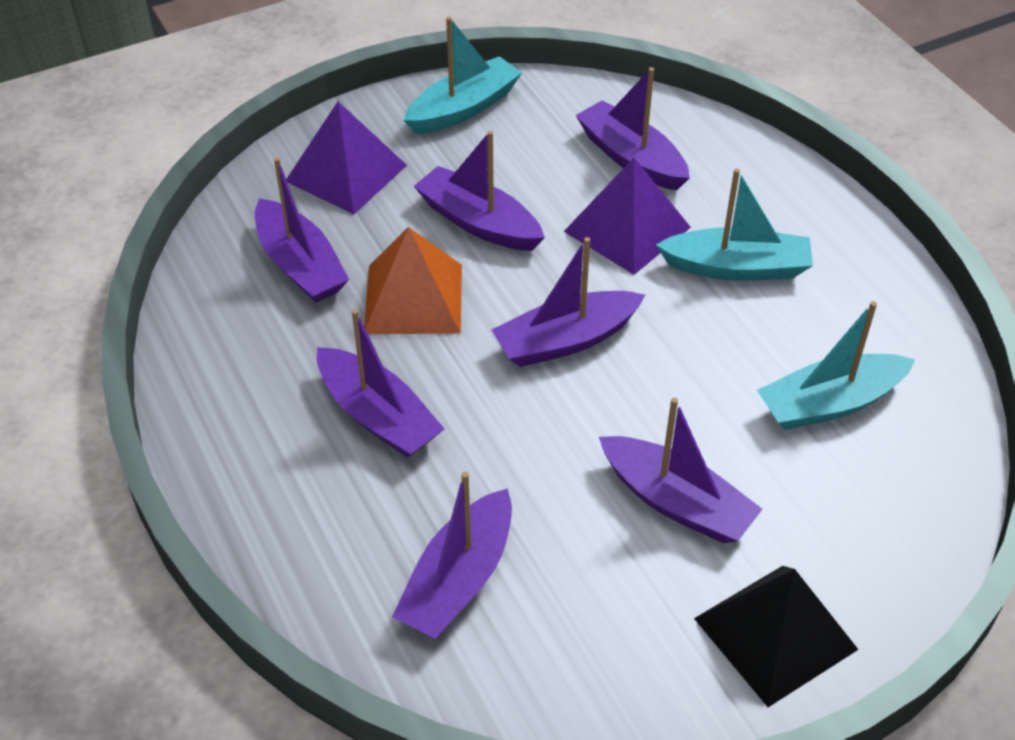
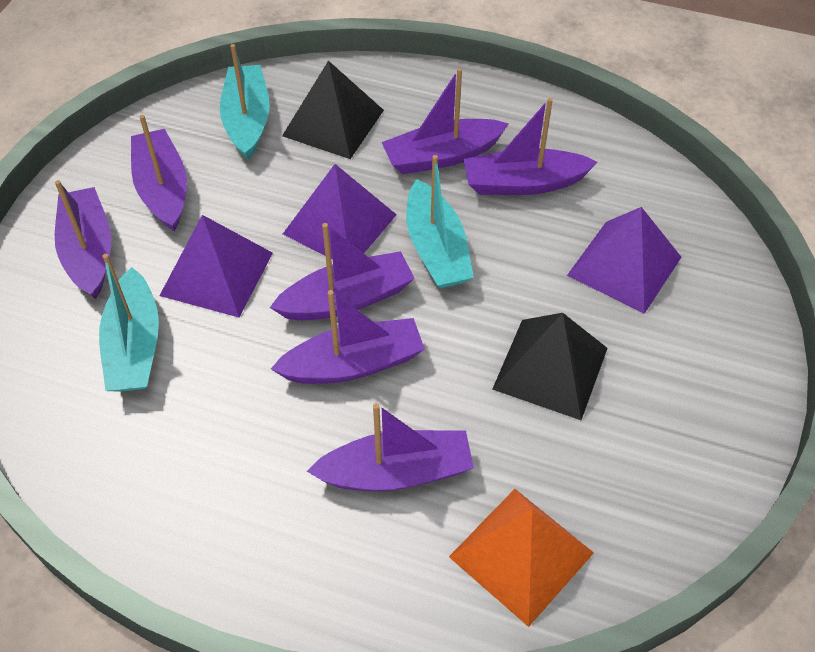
black pyramid: 1 -> 2
purple pyramid: 2 -> 3

